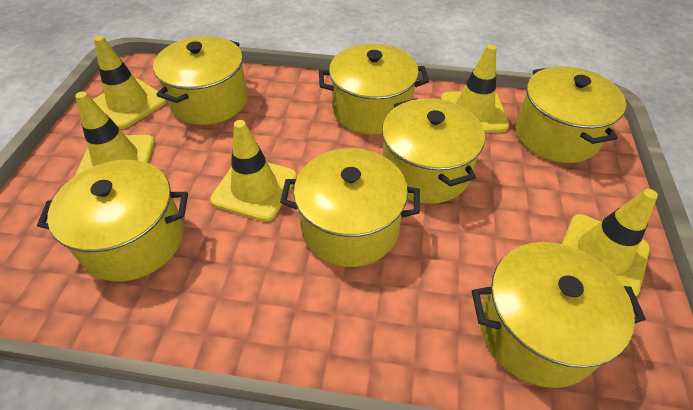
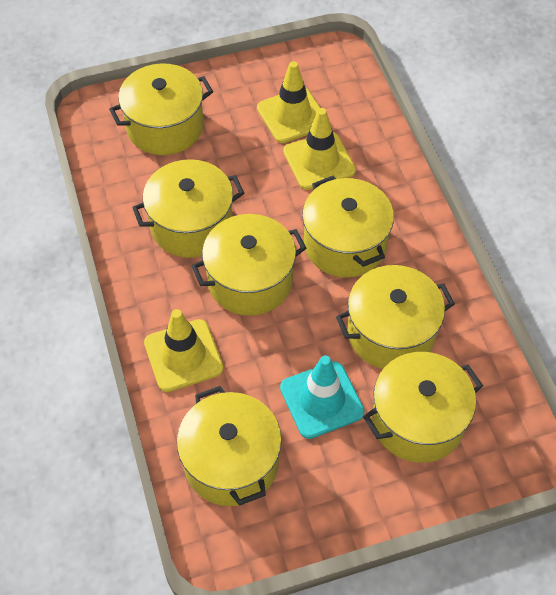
turquoise traffic cone: 0 -> 1
yellow traffic cone: 5 -> 3

